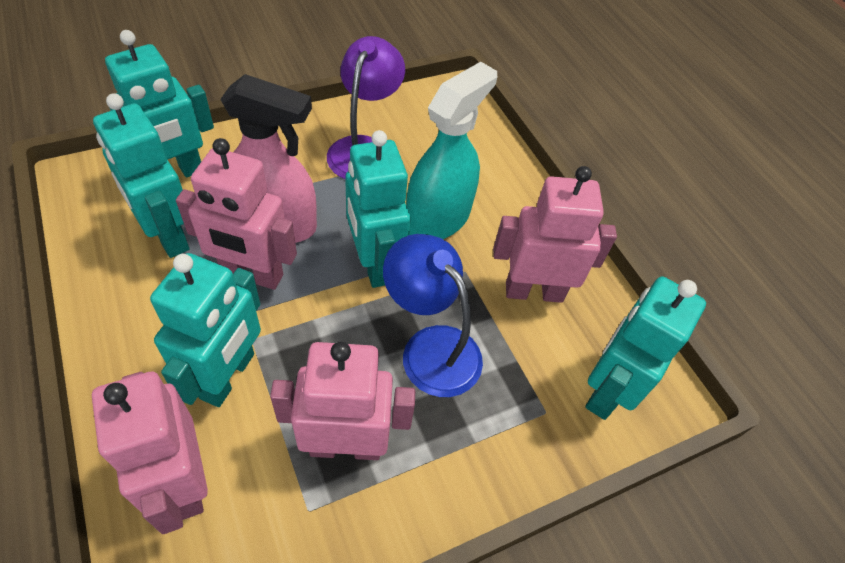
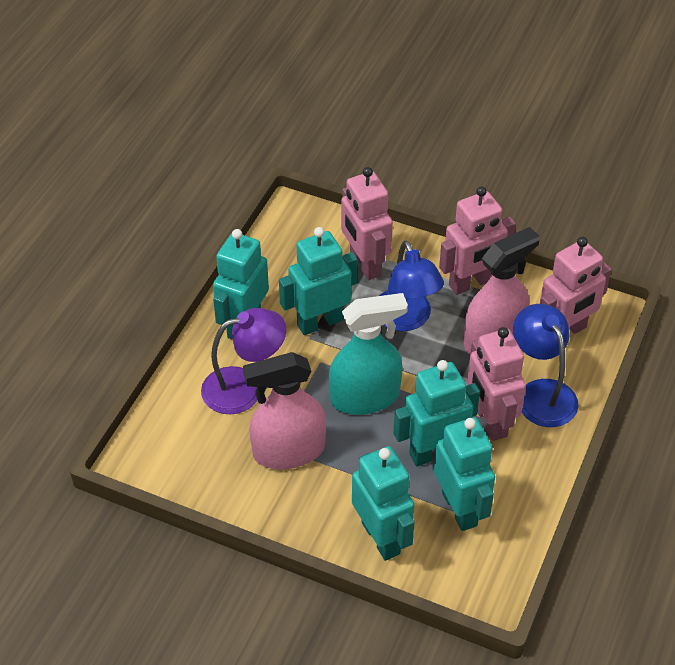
blue lamp: 1 -> 2
pink spray bottle: 1 -> 2

